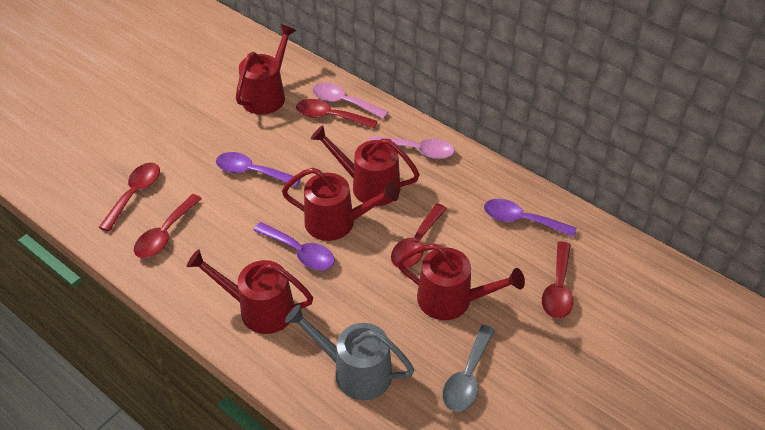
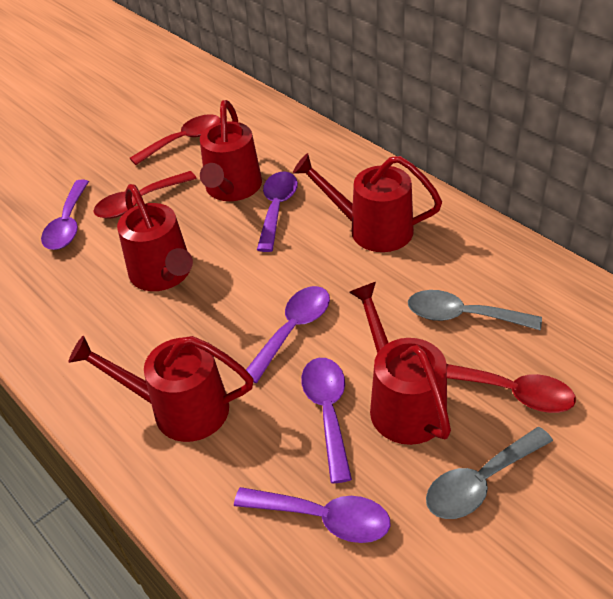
grey spoon: 1 -> 2
grey watering can: 1 -> 0
pink spoon: 2 -> 0
purple spoon: 3 -> 5
red spoon: 5 -> 3

